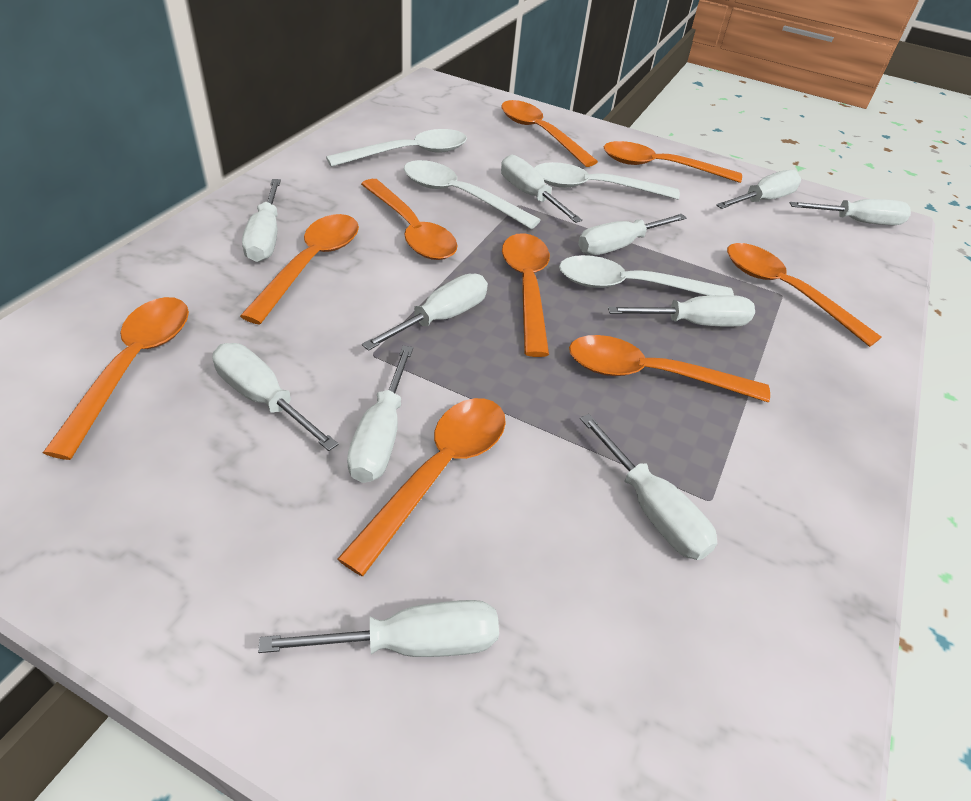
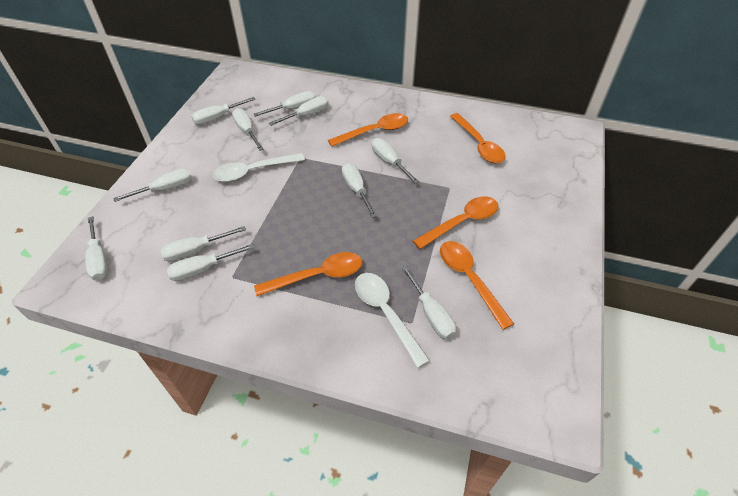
orange spoon: 9 -> 5
white spoon: 4 -> 2

